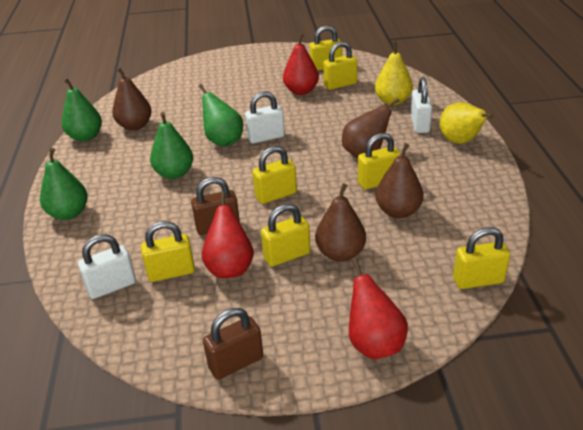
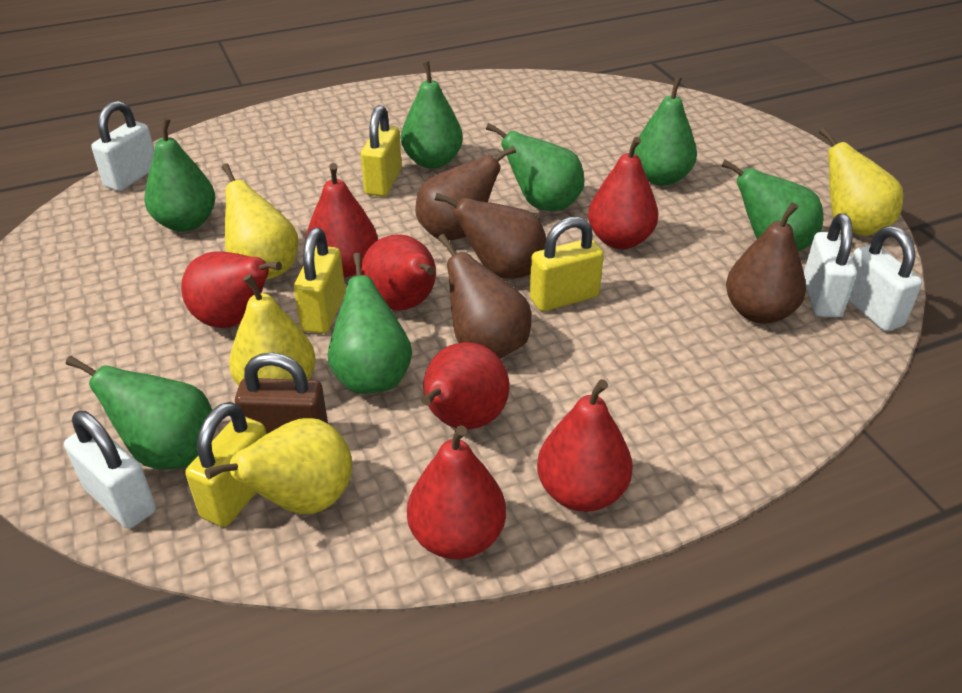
brown padlock: 2 -> 1
green pear: 4 -> 7
red pear: 3 -> 7
white padlock: 3 -> 4
yellow padlock: 7 -> 4
yellow pear: 2 -> 4

